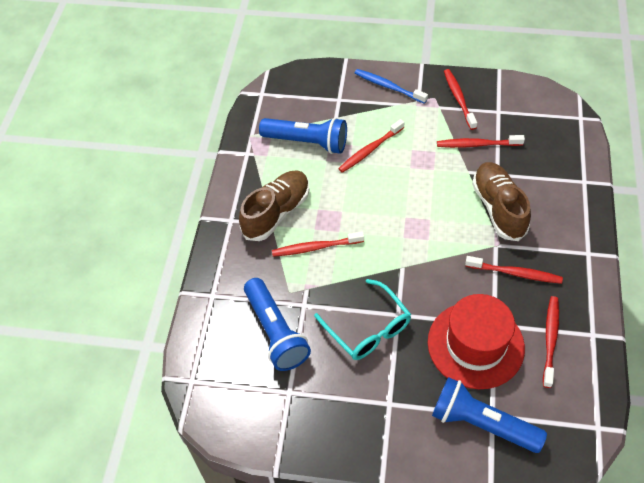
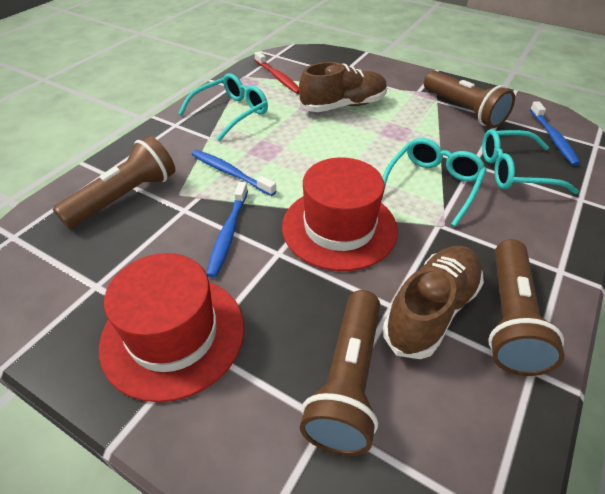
blue flashlight: 3 -> 0
blue toothbrush: 1 -> 3
brown flashlight: 0 -> 4
red hat: 1 -> 2
red toothbrush: 6 -> 1
turquoise glasses: 1 -> 3

